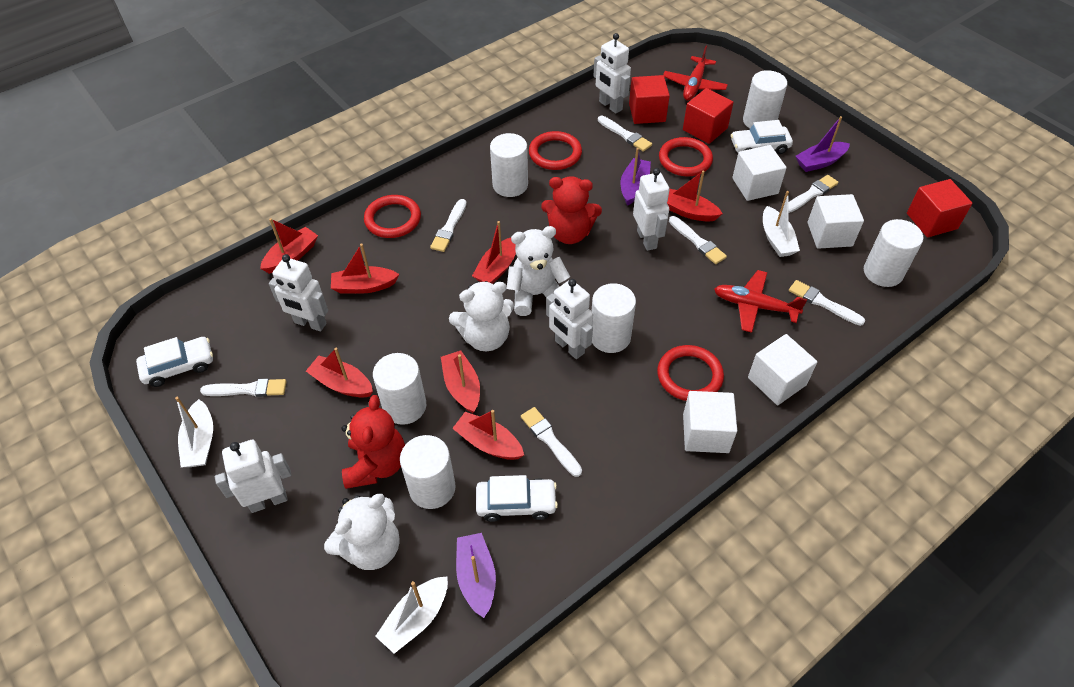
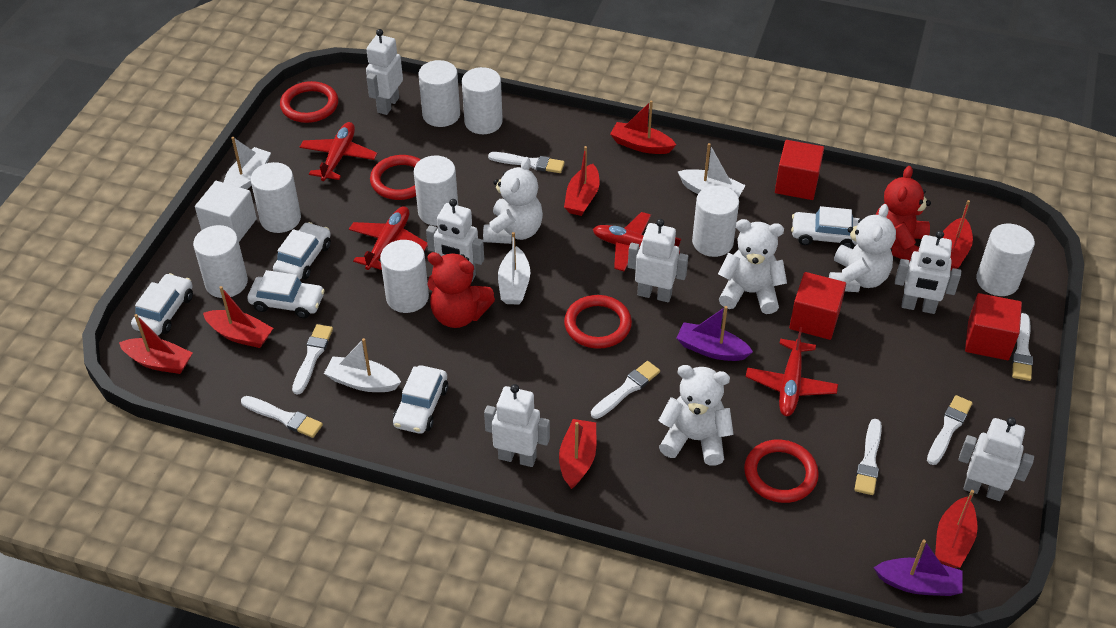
purple boat: 3 -> 2
red plane: 2 -> 4
white boat: 3 -> 4
white car: 3 -> 5
white cube: 4 -> 1
white cylinder: 6 -> 8
white robot: 5 -> 6
white teddy bear: 3 -> 4

